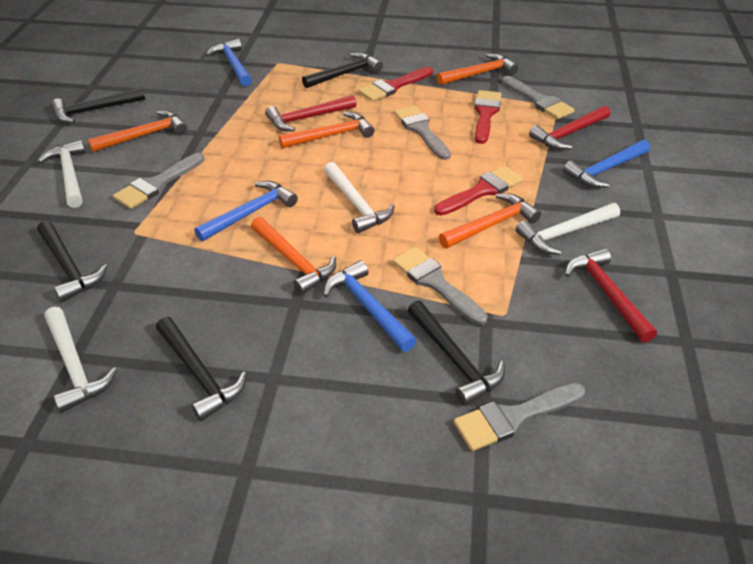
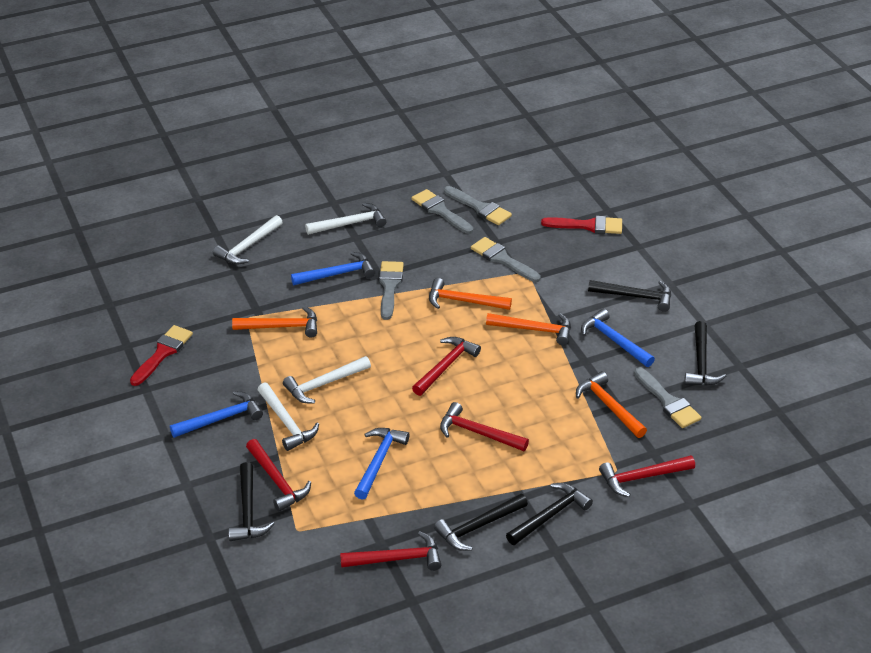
orange hammer: 5 -> 4
red brush: 3 -> 2
red hammer: 3 -> 5

